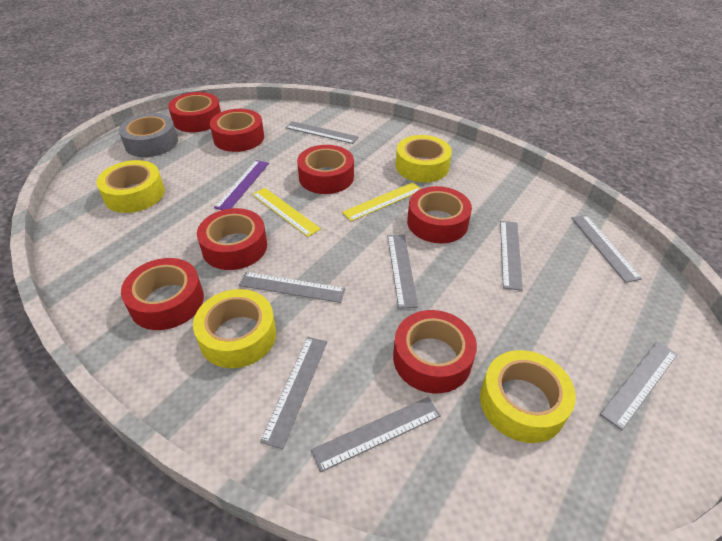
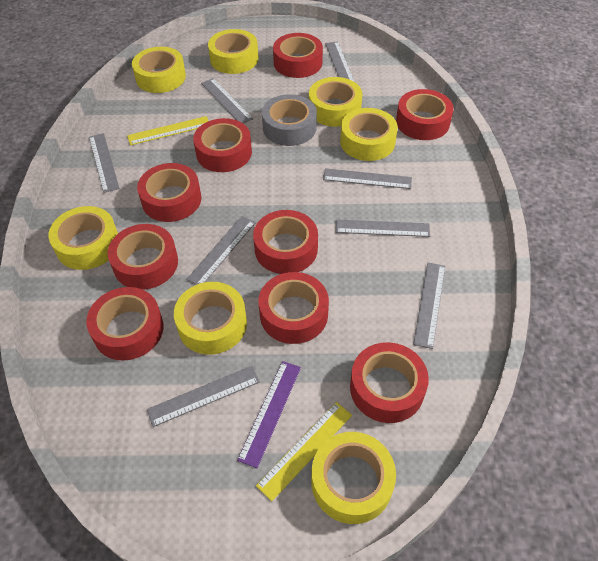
red tape: 7 -> 9
yellow tape: 4 -> 7

